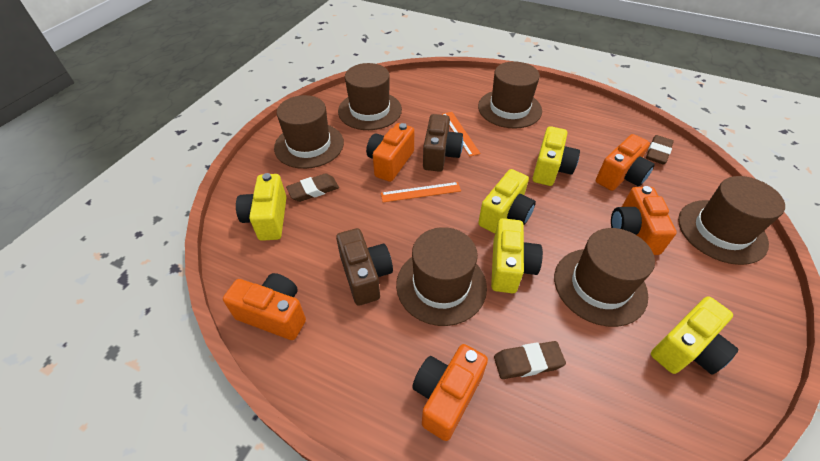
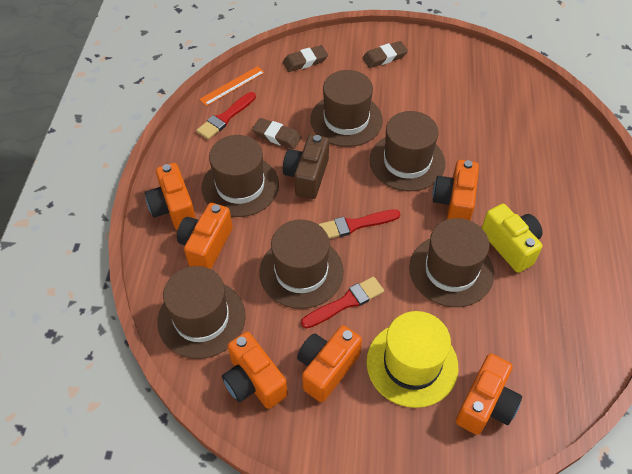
brown camera: 2 -> 1
orange camera: 5 -> 6
orange ruler: 2 -> 1
red brush: 0 -> 3
yellow camera: 5 -> 1
yellow hat: 0 -> 1

